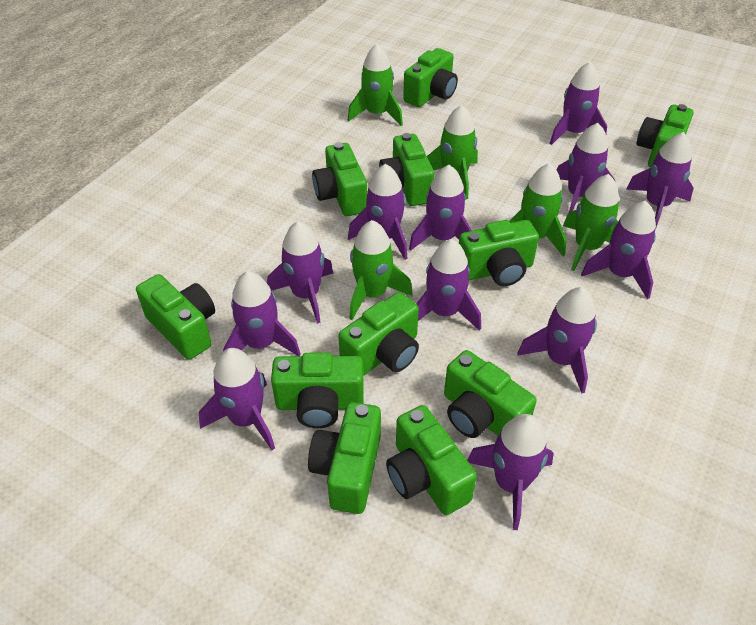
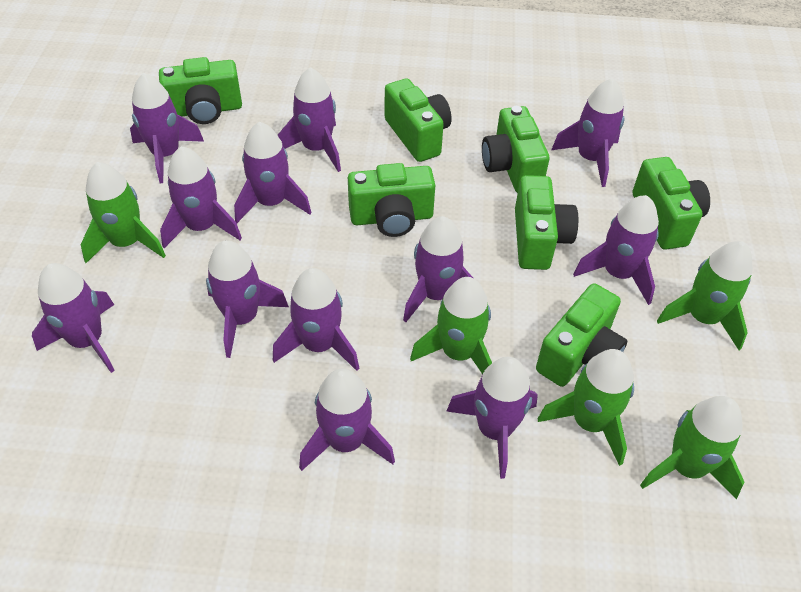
green camera: 11 -> 7

